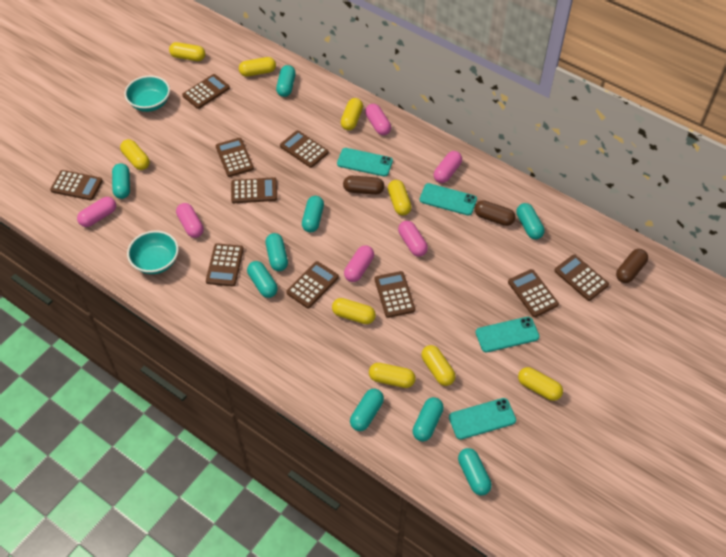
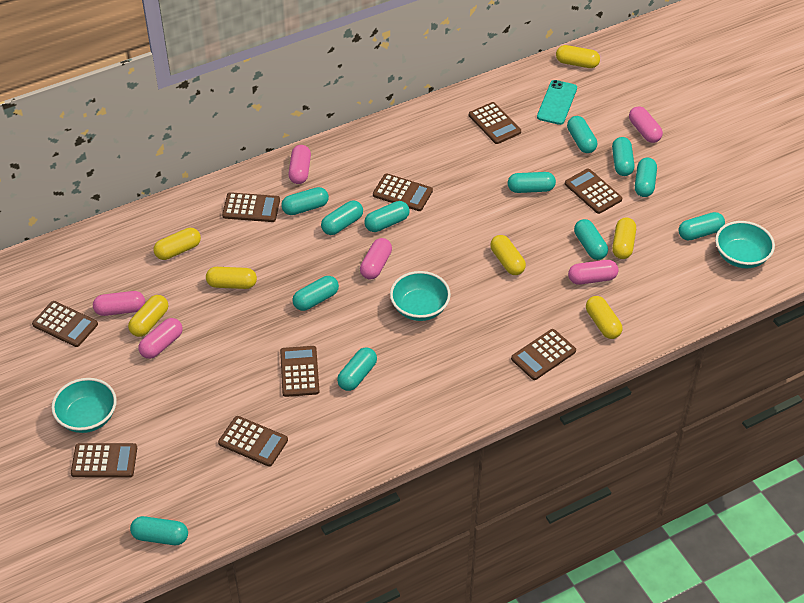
brown calculator: 10 -> 9
brown capsule: 3 -> 0
turquoise bowl: 2 -> 3
turquoise capsule: 9 -> 12
turquoise phone: 4 -> 1
yellow capsule: 9 -> 7

